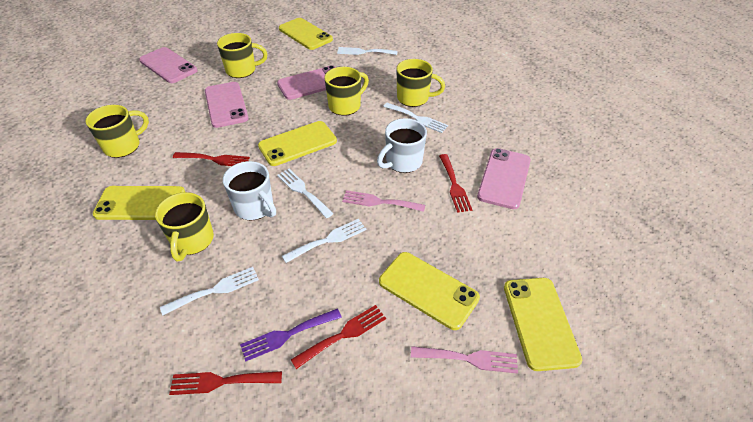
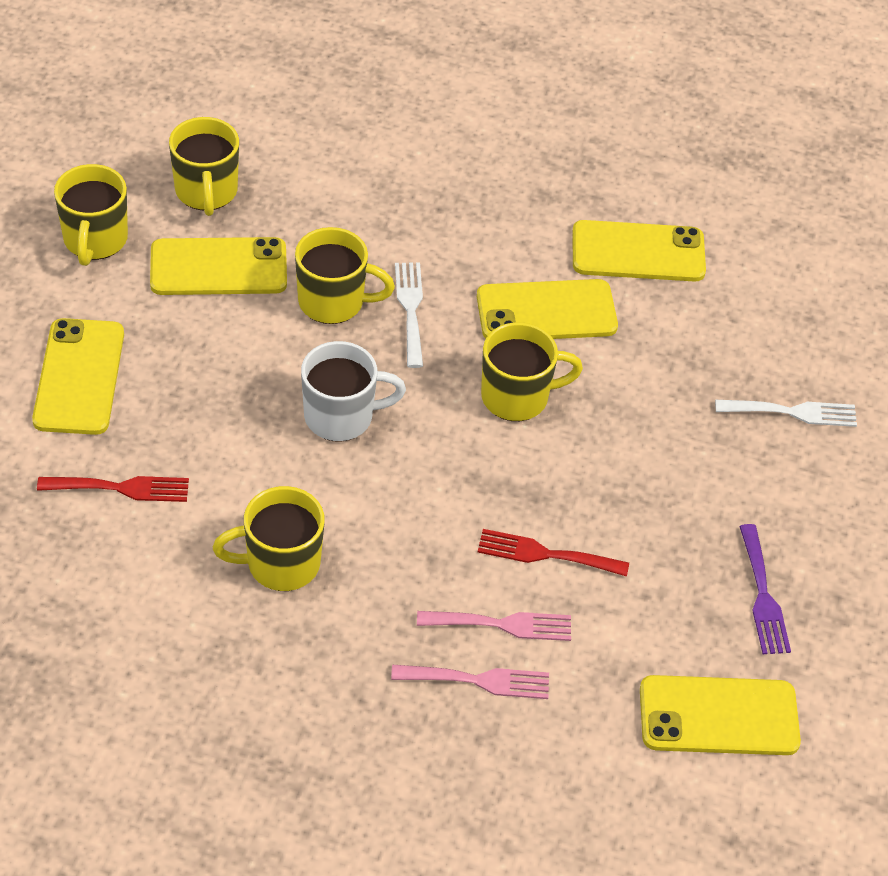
pink phone: 4 -> 0
red fork: 4 -> 2
white fork: 5 -> 2
white mug: 2 -> 1

